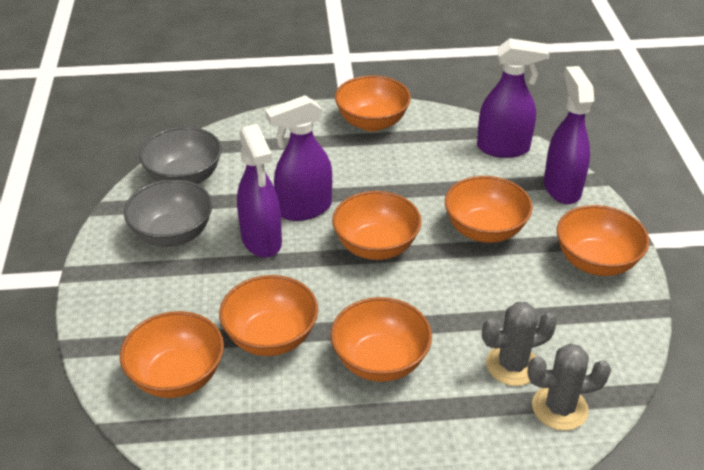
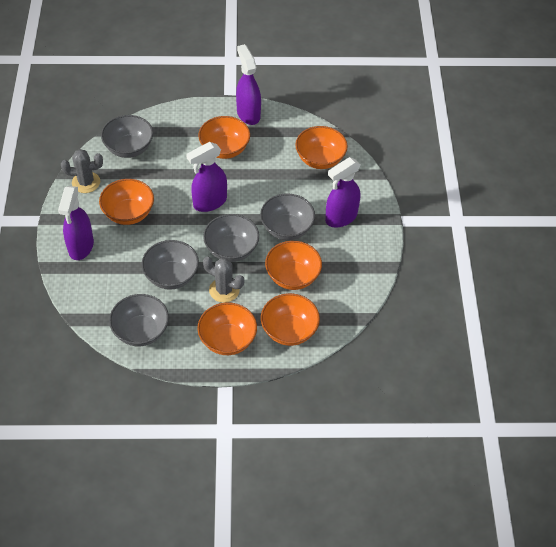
grey bowl: 2 -> 5
orange bowl: 7 -> 6

